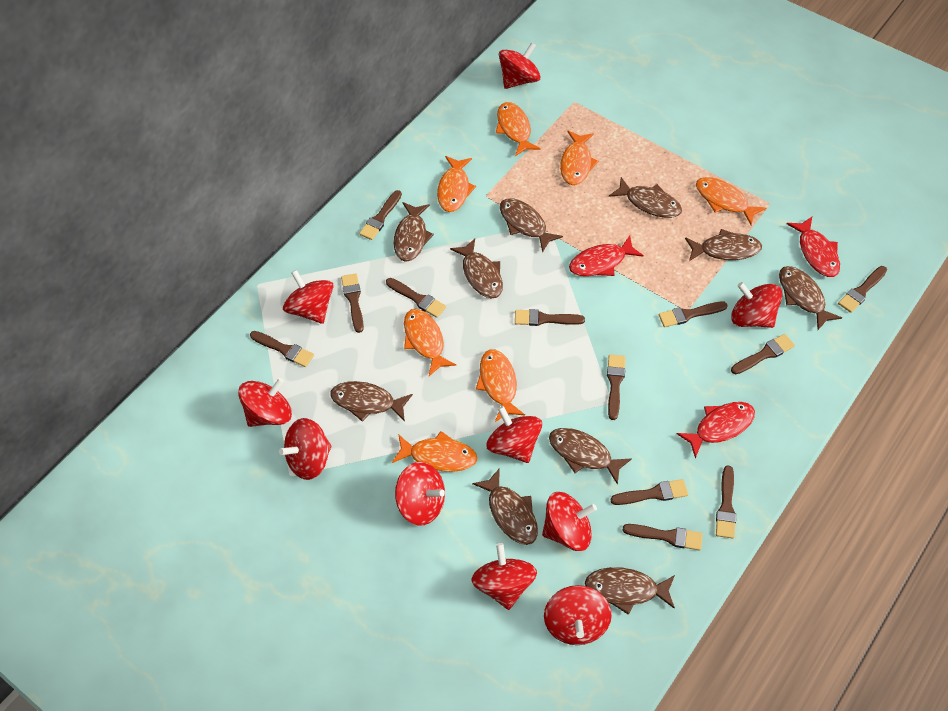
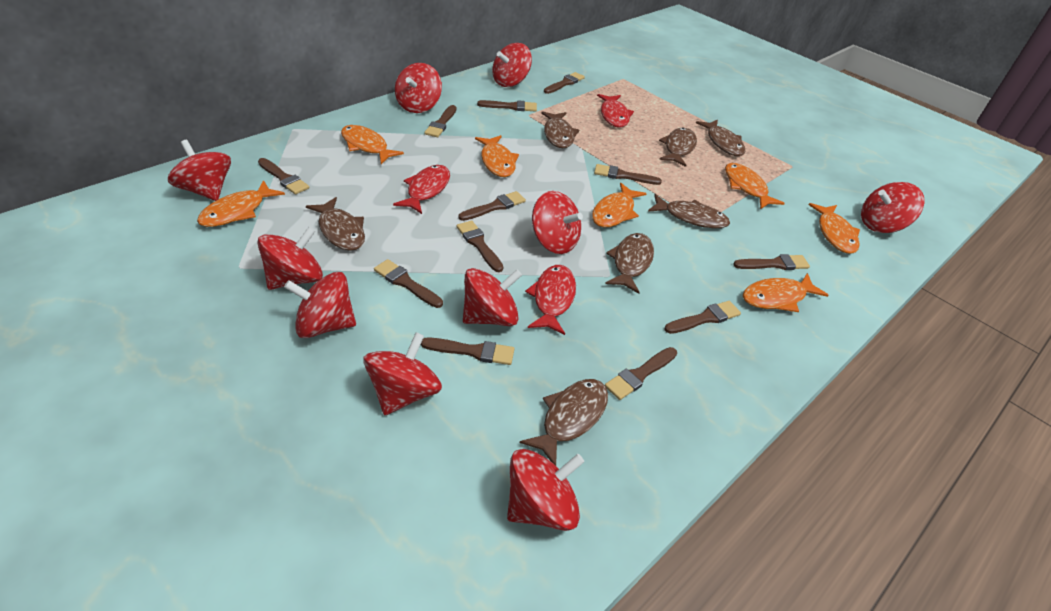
brown fish: 10 -> 7

